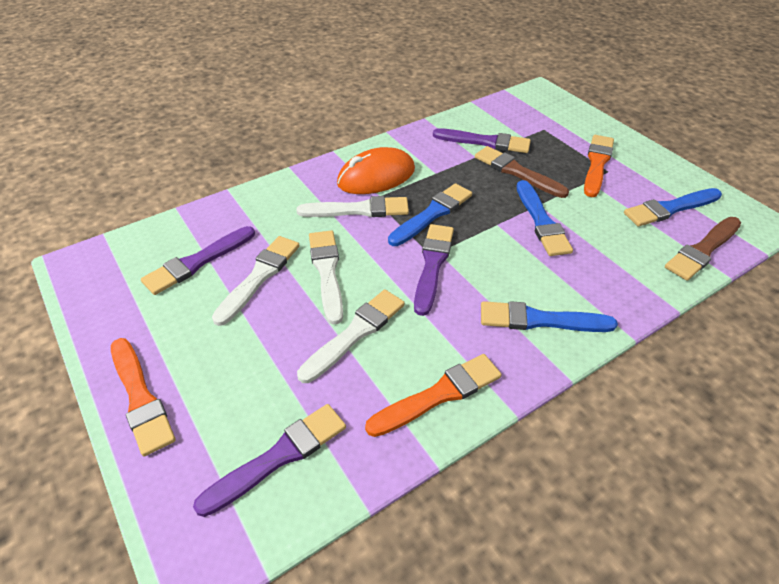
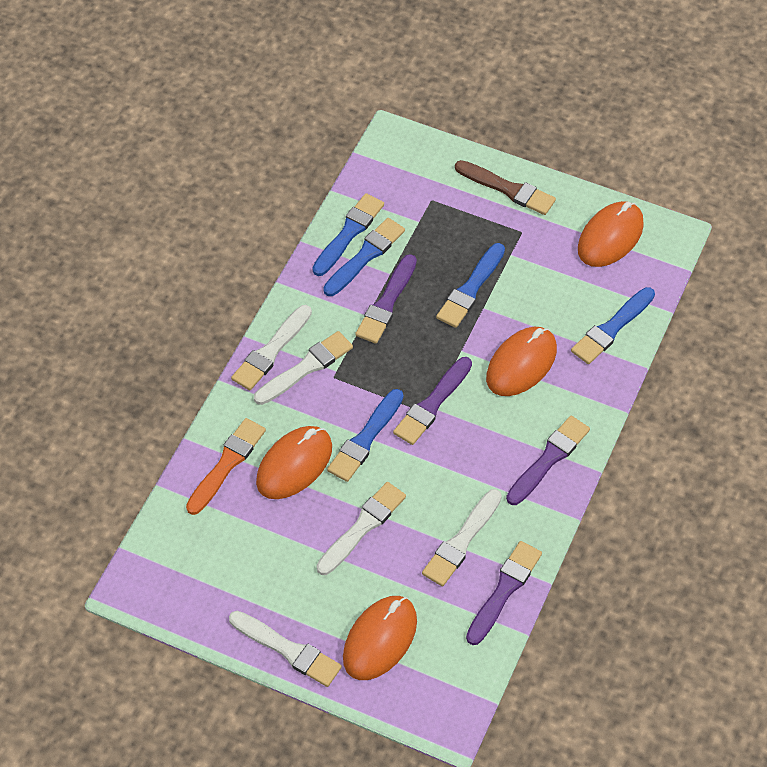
blue brush: 4 -> 5
brown brush: 2 -> 1
orange brush: 3 -> 1
orange mouse: 1 -> 4
white brush: 4 -> 5

